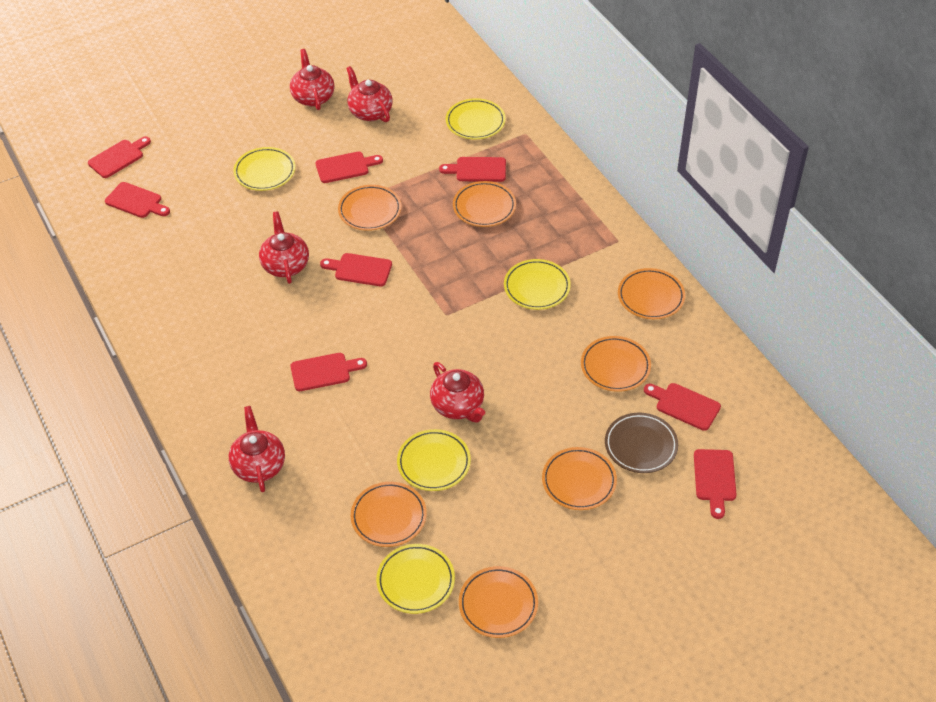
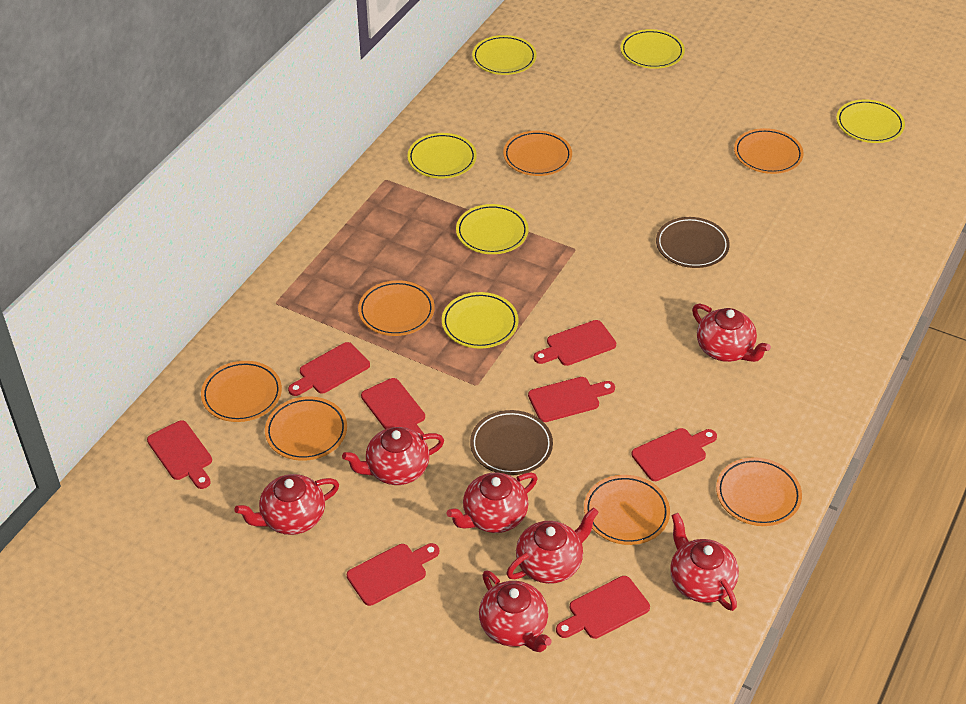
brown plate: 1 -> 2
red teapot: 5 -> 7
yellow plate: 5 -> 6

